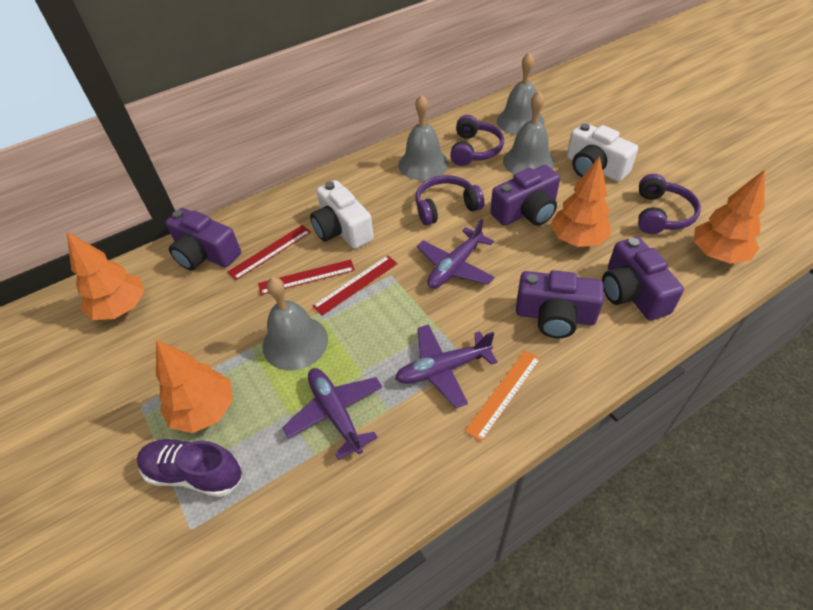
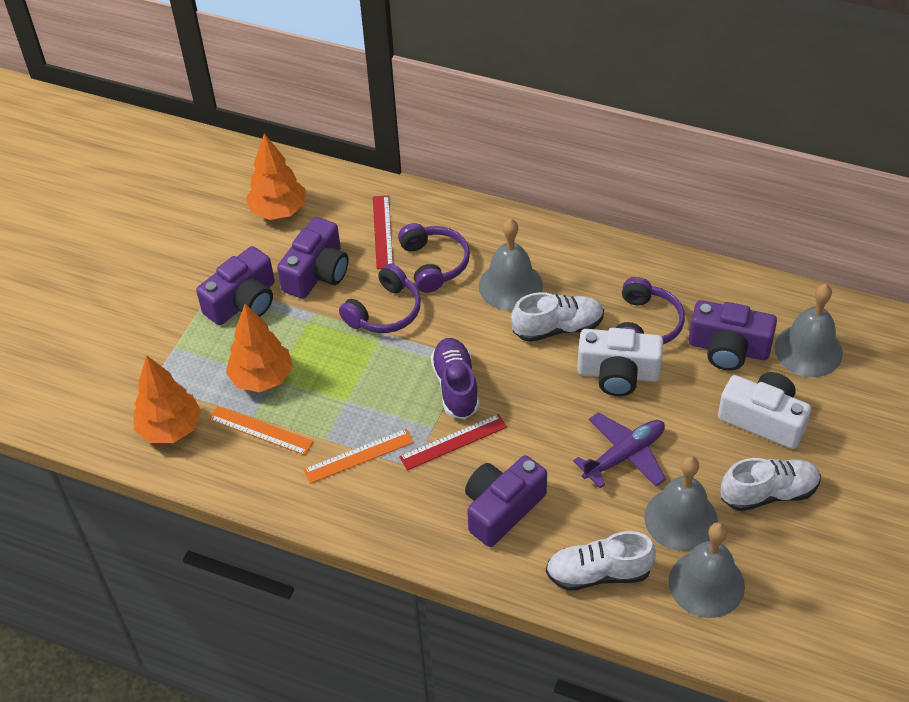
orange ruler: 1 -> 2
orange tree: 4 -> 3
purple plane: 3 -> 1
red ruler: 3 -> 2
white shoe: 0 -> 3

